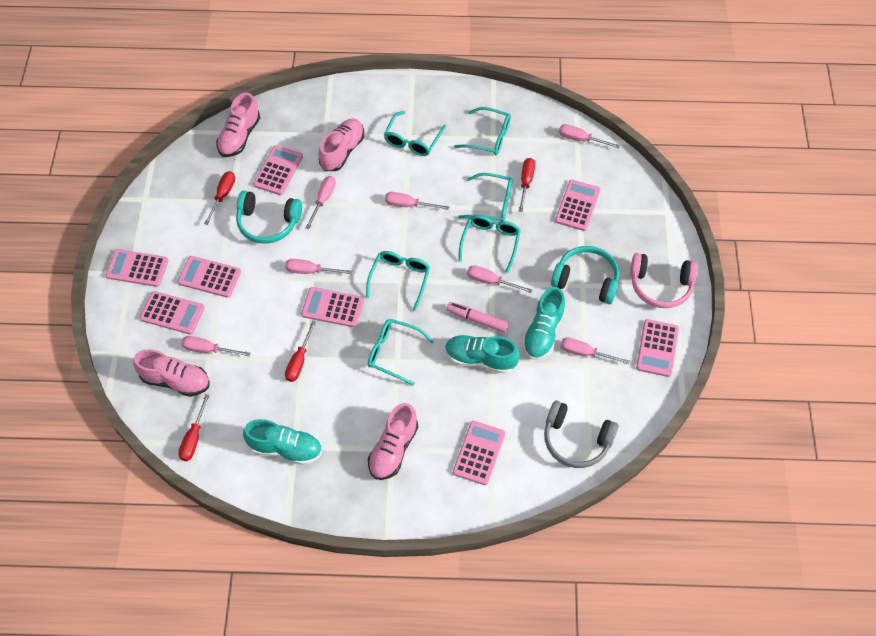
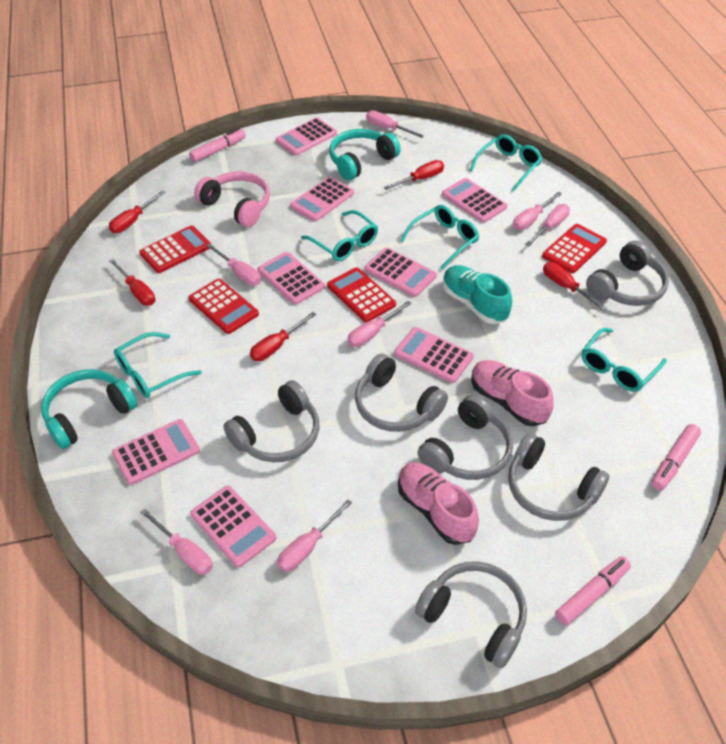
grey headphones: 1 -> 6
pink marker: 1 -> 3
pink shoe: 4 -> 2
red calculator: 0 -> 4
red screwdriver: 4 -> 5
turquoise glasses: 6 -> 5
turquoise shoe: 3 -> 1

